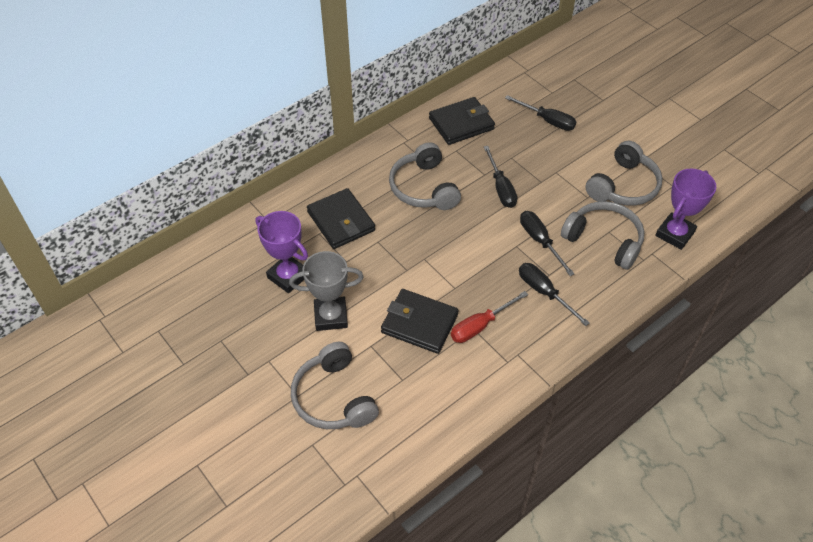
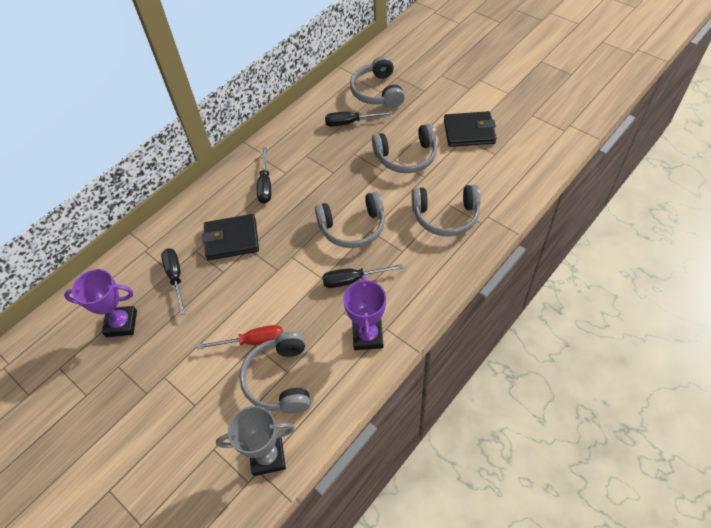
black wallet: 3 -> 2
grey headphones: 4 -> 5

